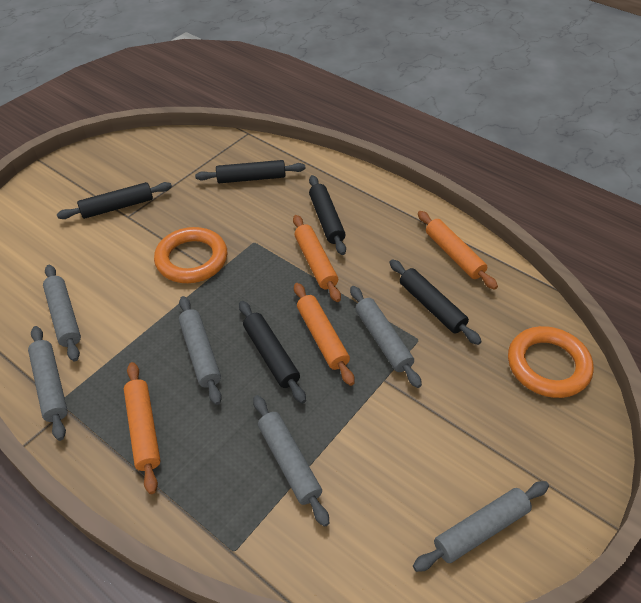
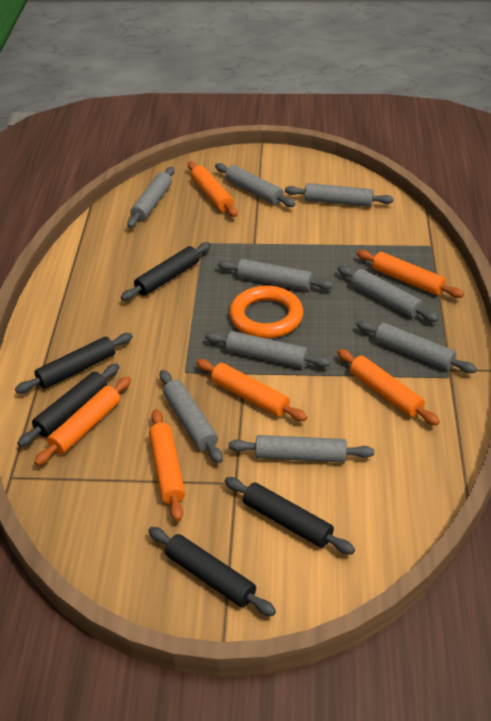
grey rolling pin: 6 -> 9
orange ring: 2 -> 1
orange rolling pin: 4 -> 6

